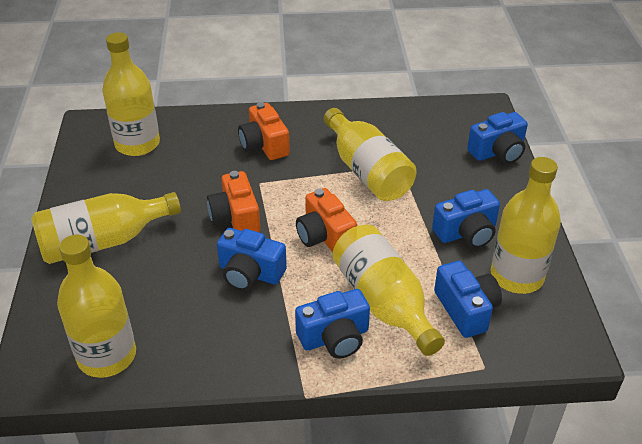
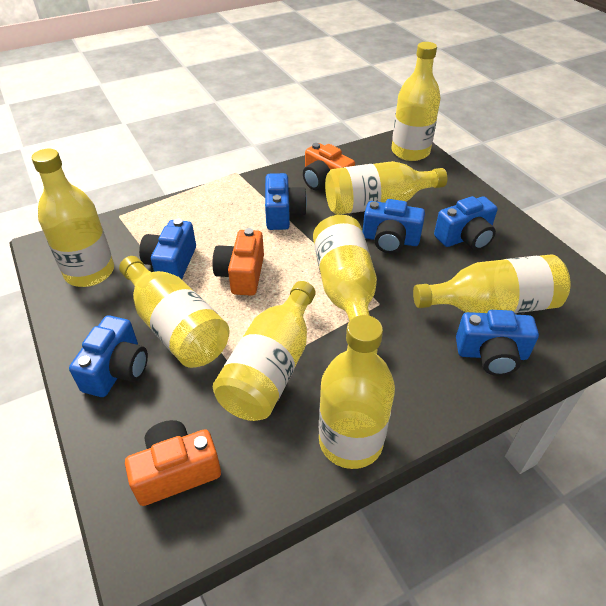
blue camera: 5 -> 6
yellow bottle: 6 -> 8

